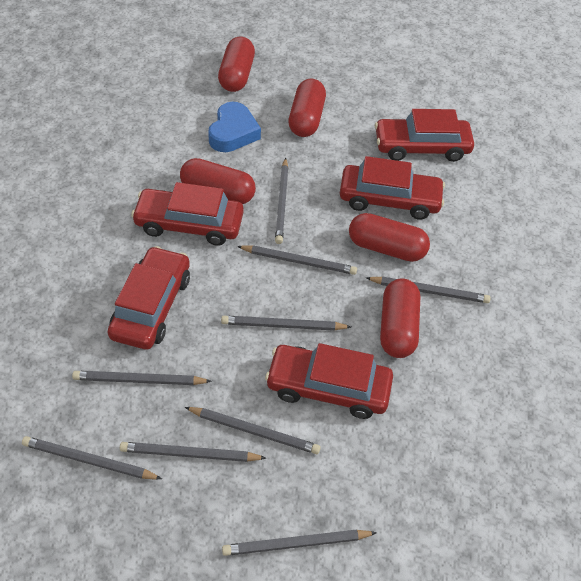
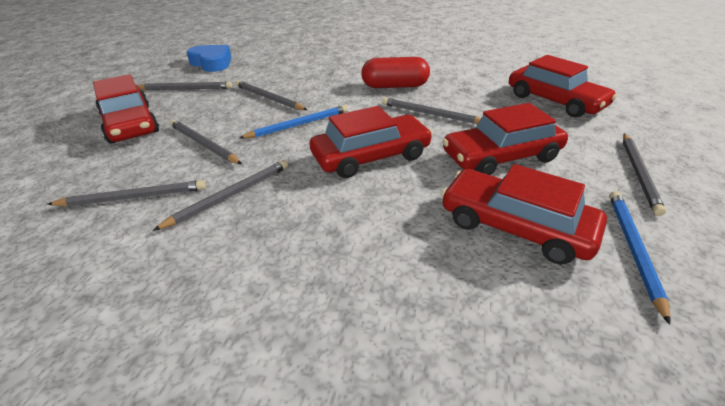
blue pencil: 0 -> 2
grey pencil: 9 -> 7
red capsule: 5 -> 1

